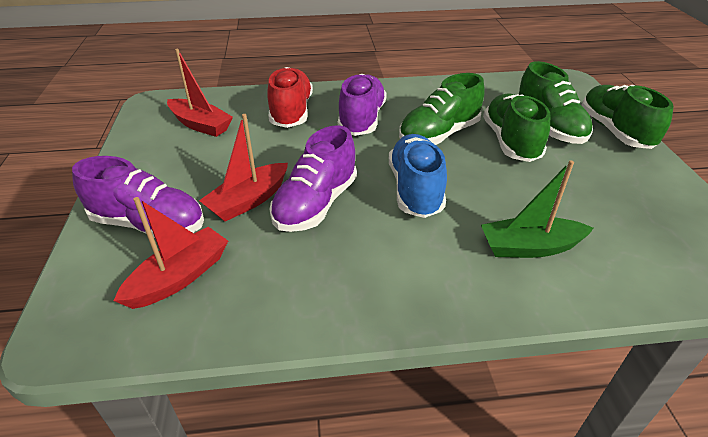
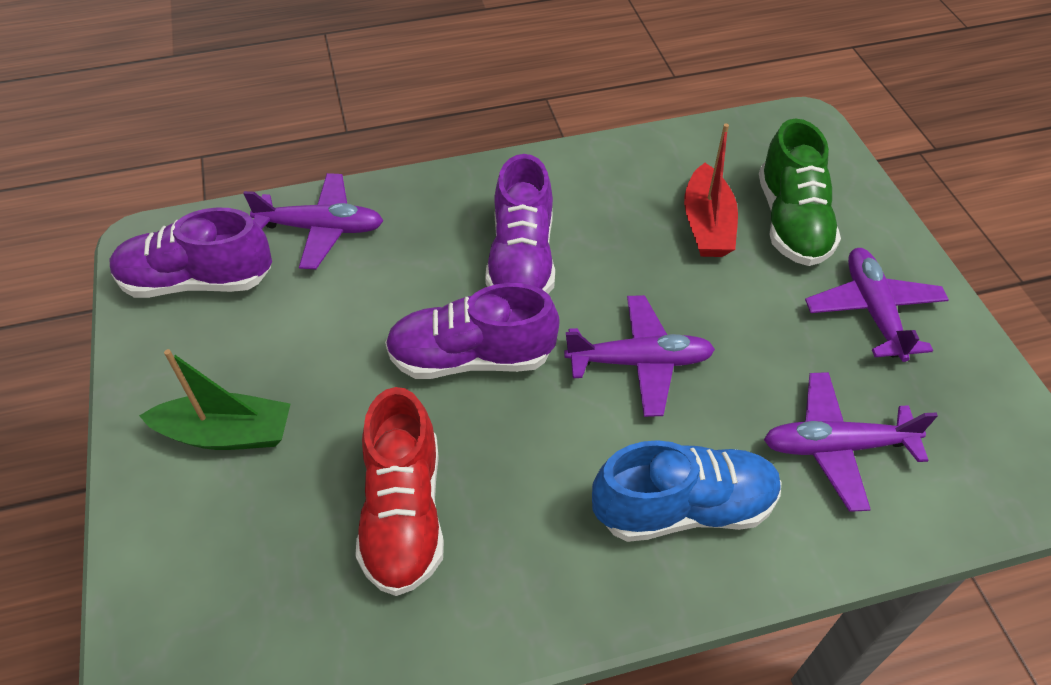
green shoe: 4 -> 1
purple plane: 0 -> 4
red boat: 3 -> 1

